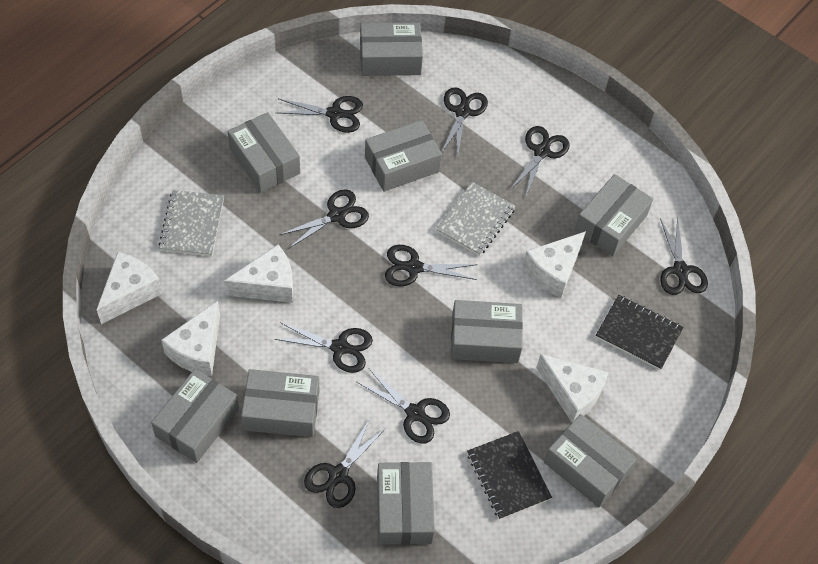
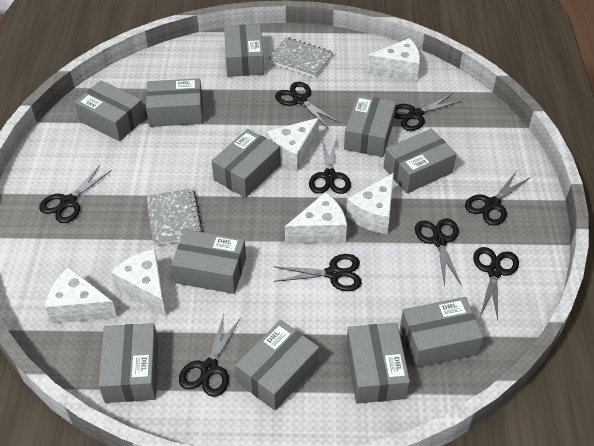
black notebook: 2 -> 0
grey box: 9 -> 11
white cheese: 5 -> 6

